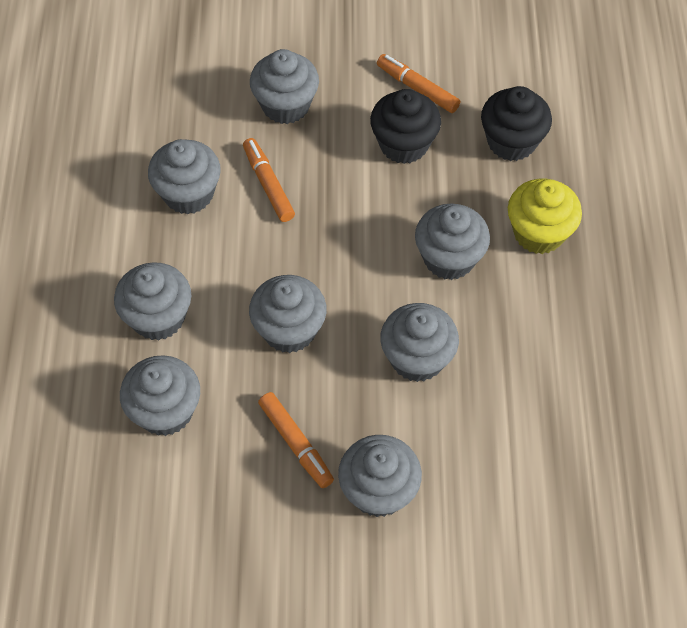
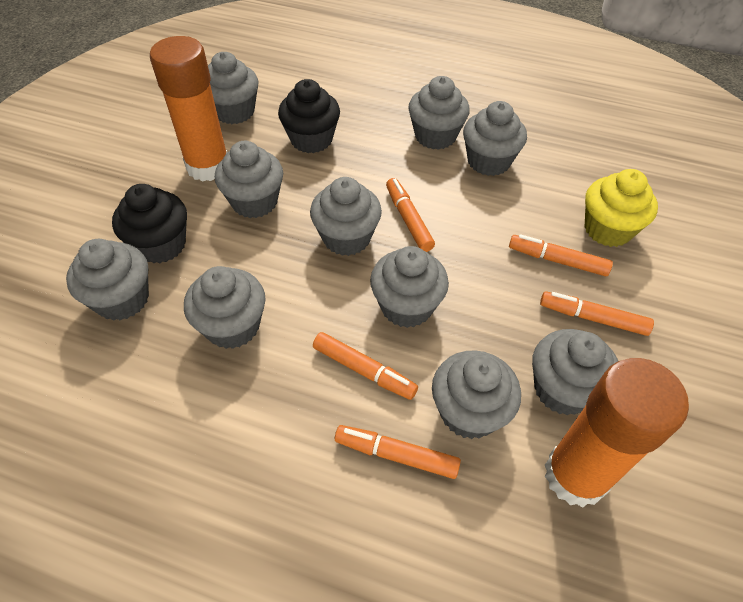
grey cupcake: 8 -> 10
orange glue stick: 0 -> 2
orange marker: 3 -> 5

